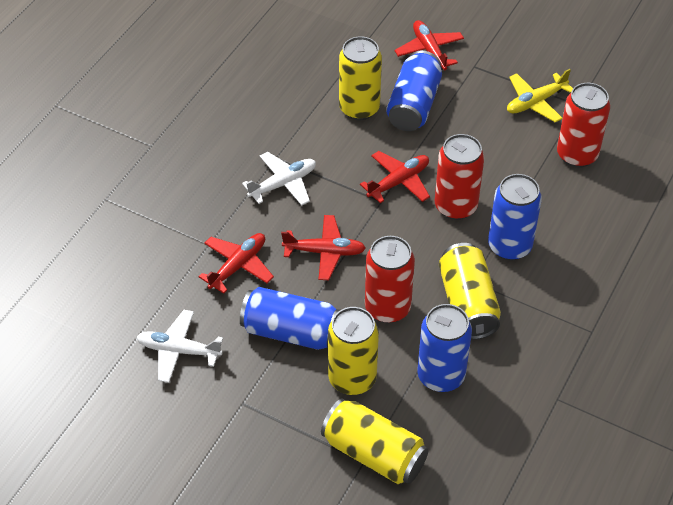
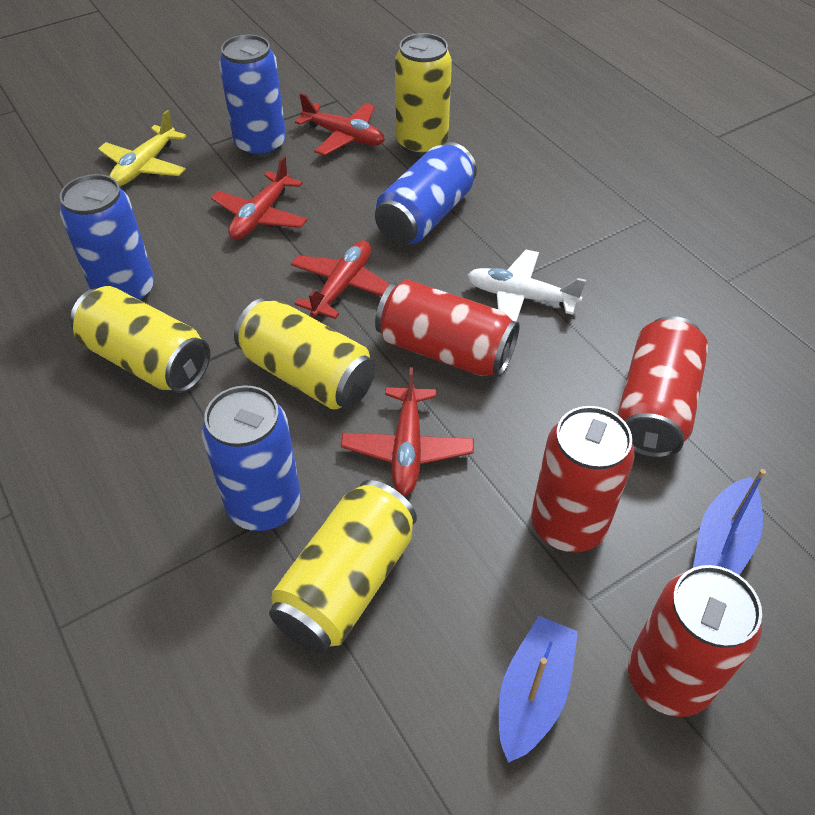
blue boat: 0 -> 2
red can: 3 -> 4
white plane: 2 -> 1

